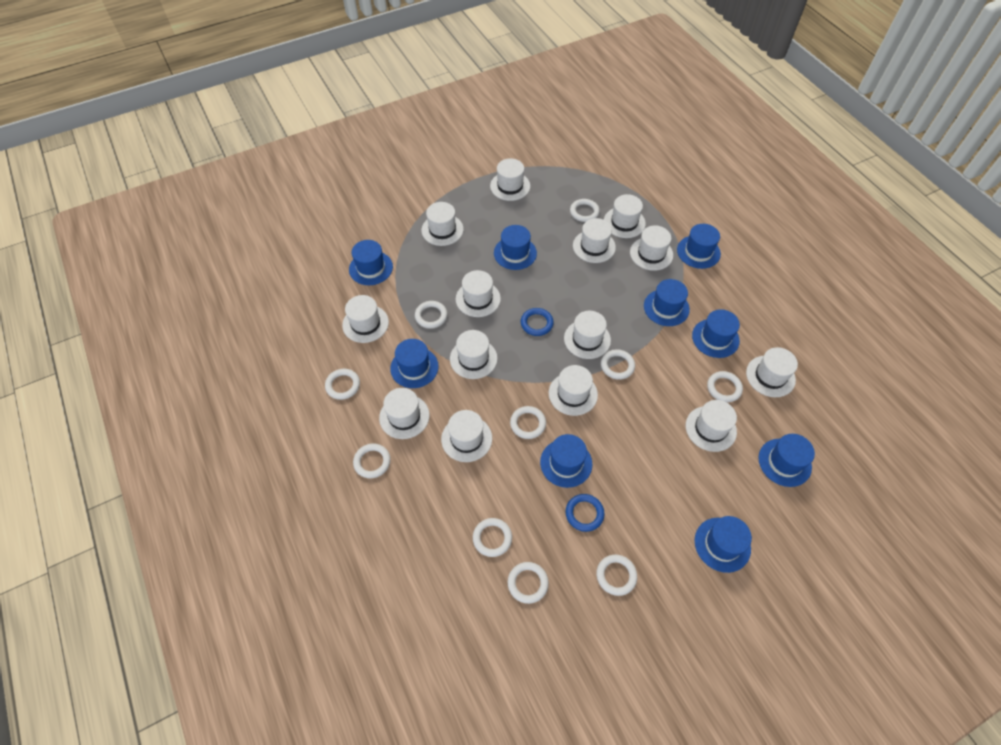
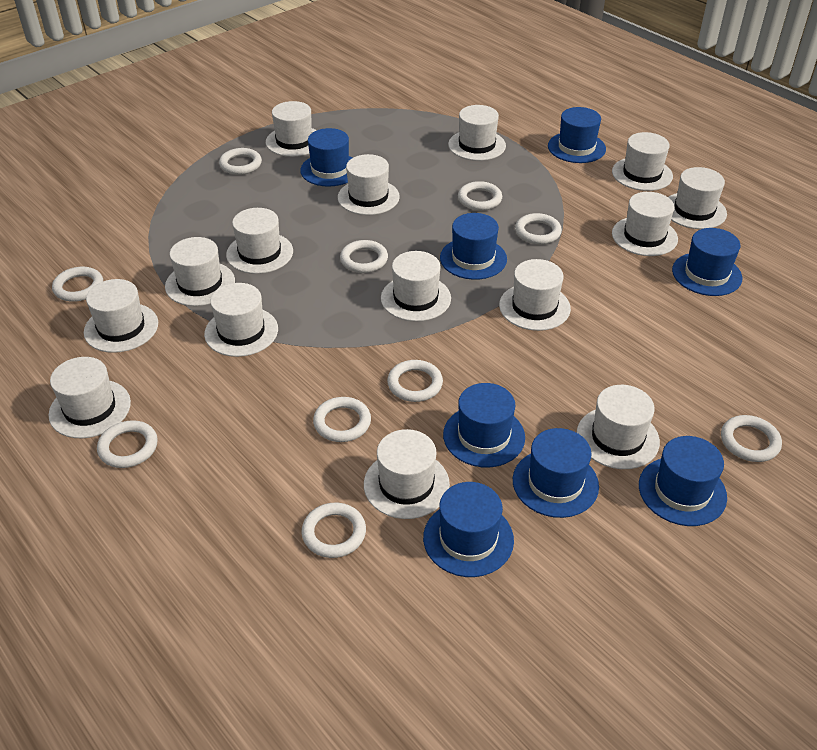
blue hat: 9 -> 8
blue ring: 2 -> 0
white hat: 14 -> 15

